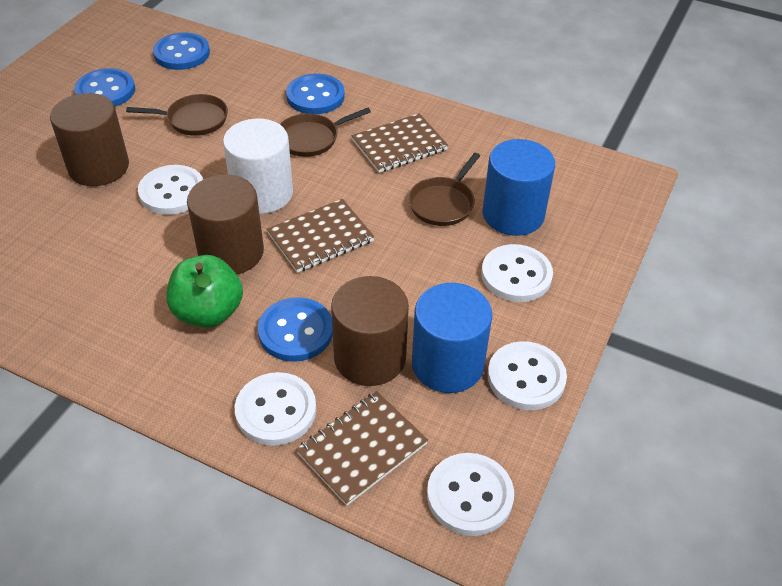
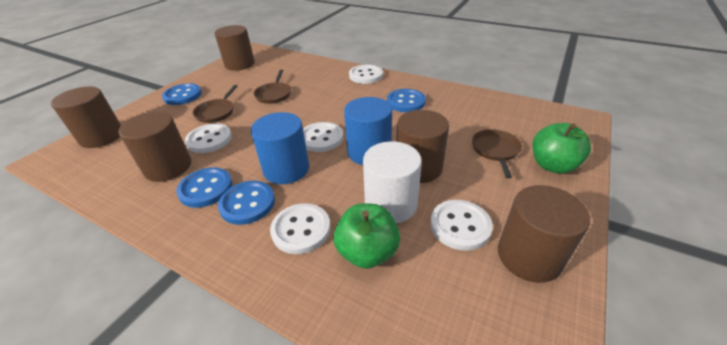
brown cylinder: 3 -> 5
brown notebook: 3 -> 0
green apple: 1 -> 2

